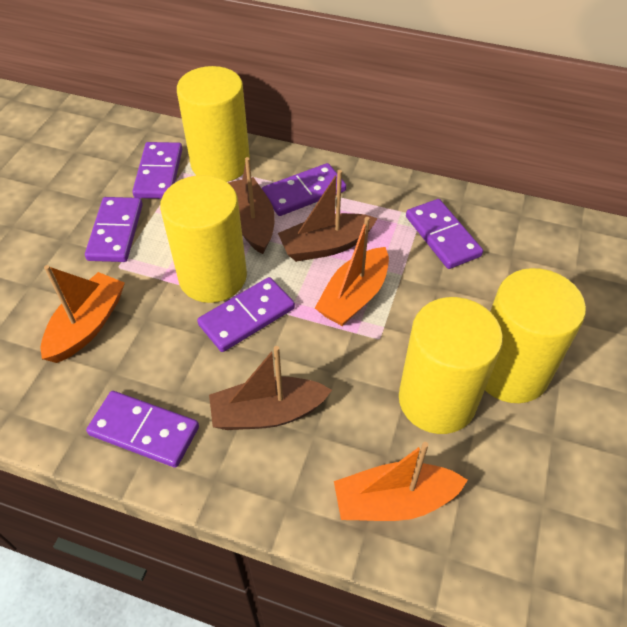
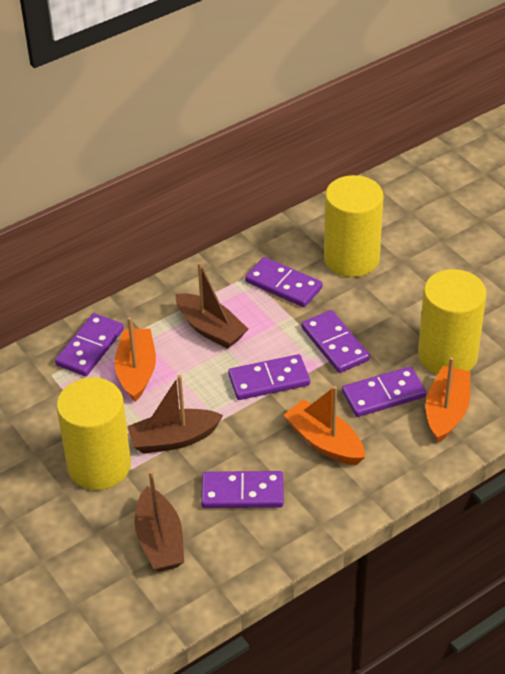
yellow cylinder: 4 -> 3

